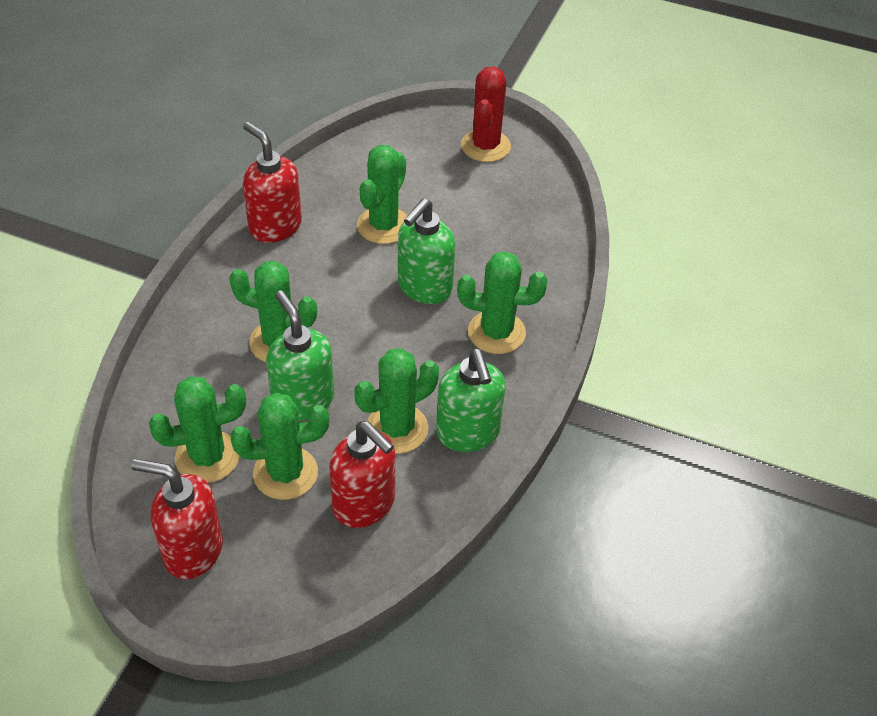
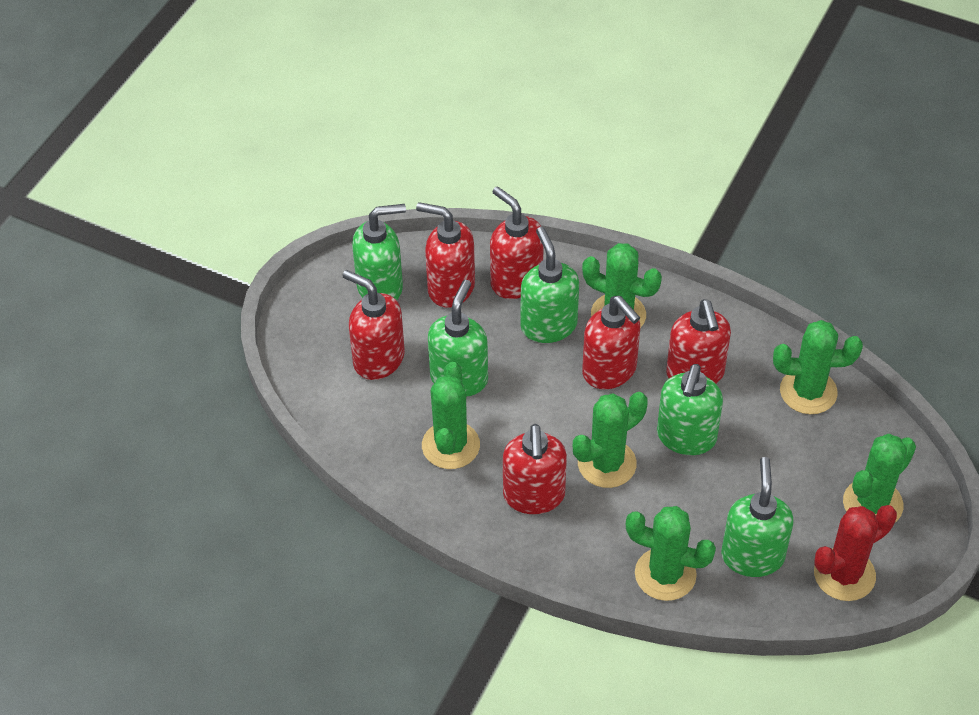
green soap dispenser: 3 -> 5
red soap dispenser: 3 -> 6

